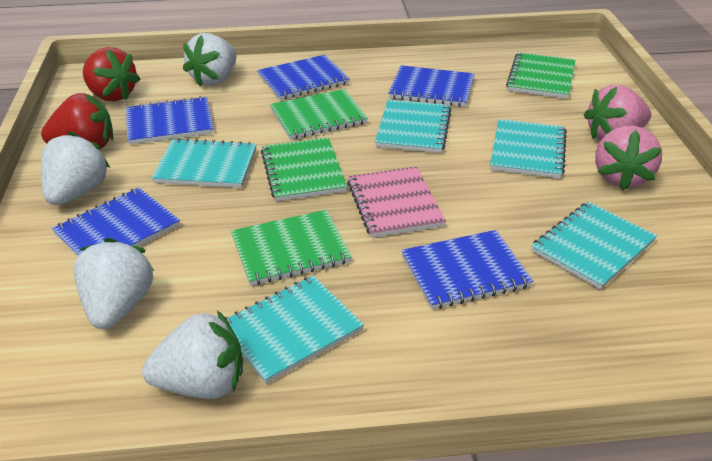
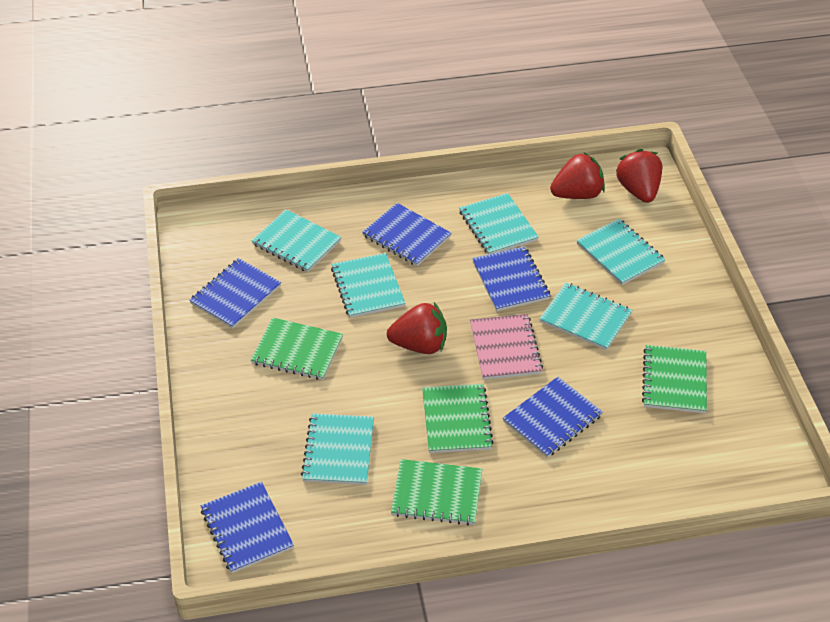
pink strawberry: 2 -> 0
red strawberry: 2 -> 3
turquoise notebook: 5 -> 6
white strawberry: 4 -> 0

